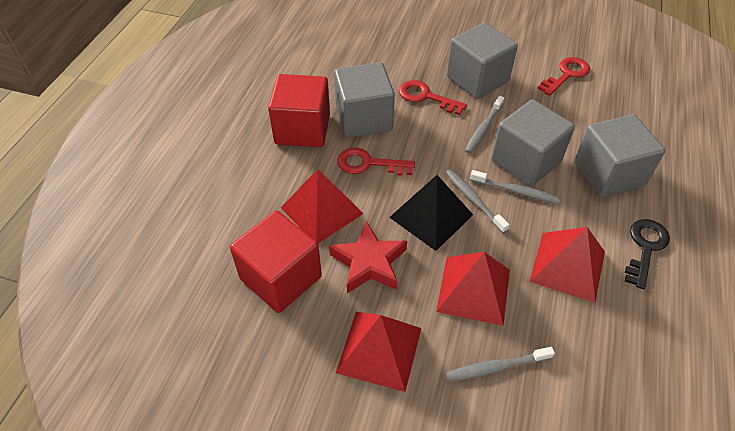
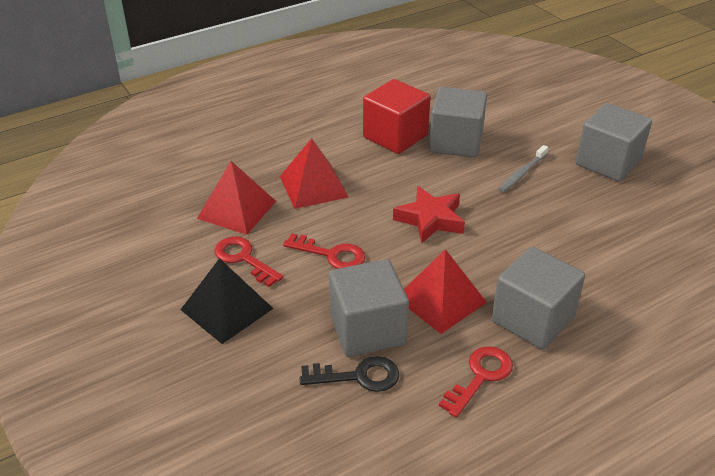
grey toothbrush: 4 -> 1
red cube: 2 -> 1
red pyramid: 4 -> 3

